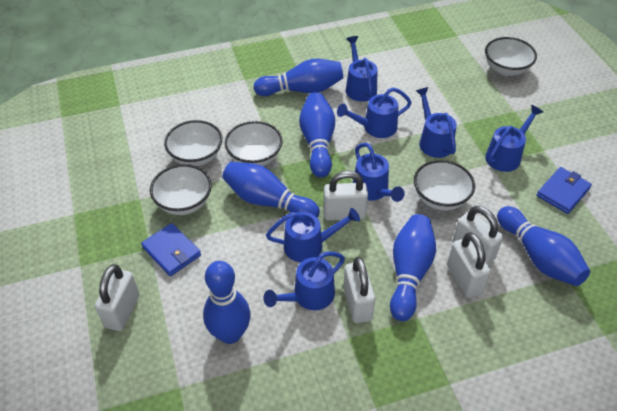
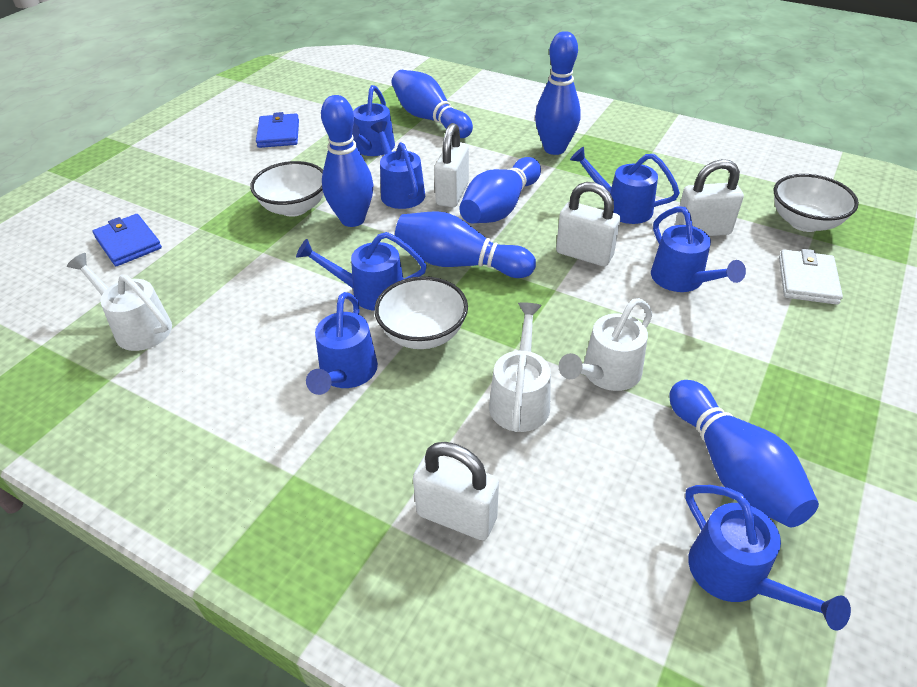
white bowl: 5 -> 3
white padlock: 5 -> 4
white wallet: 0 -> 1
white watering can: 0 -> 3

